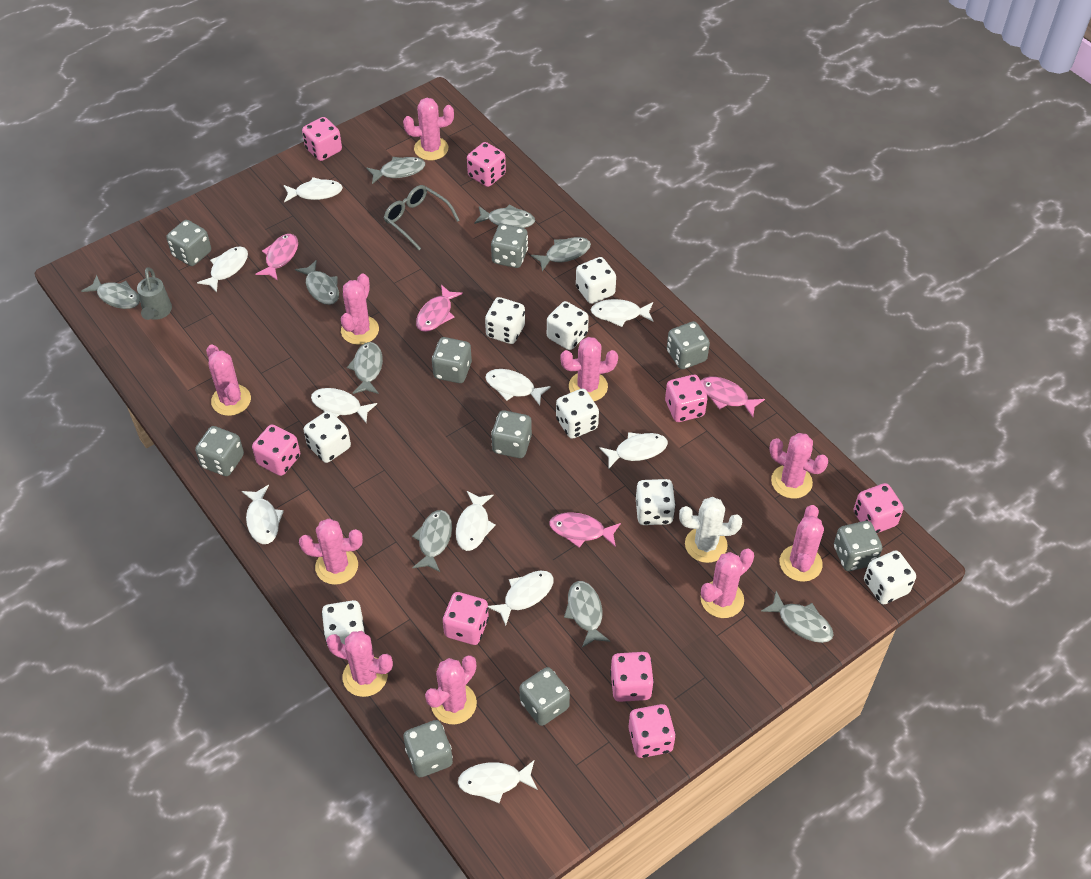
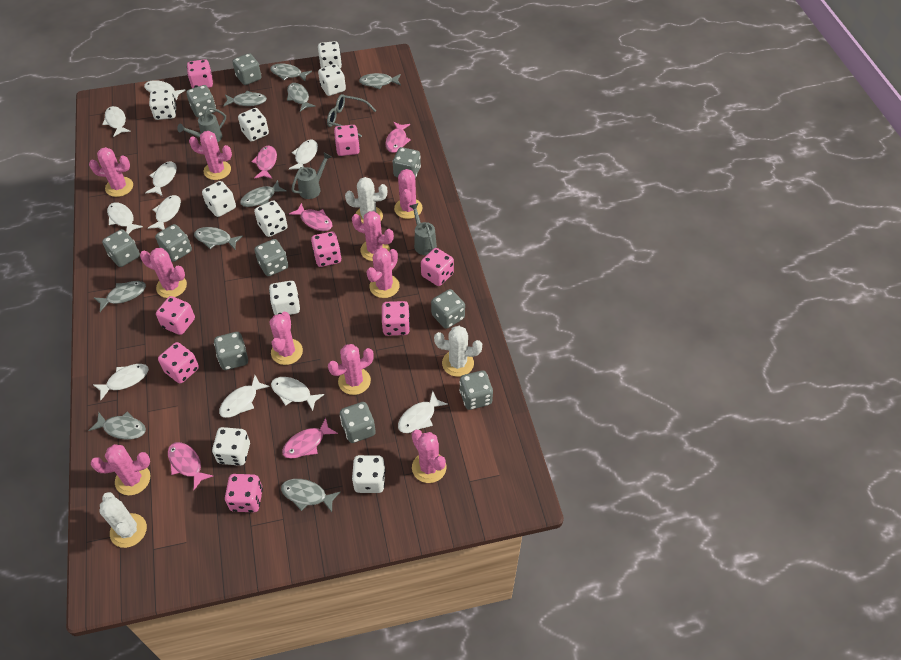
grey dice: 9 -> 10
grey watering can: 1 -> 3
pink fish: 4 -> 5
white cactus: 1 -> 3
white dice: 8 -> 9

